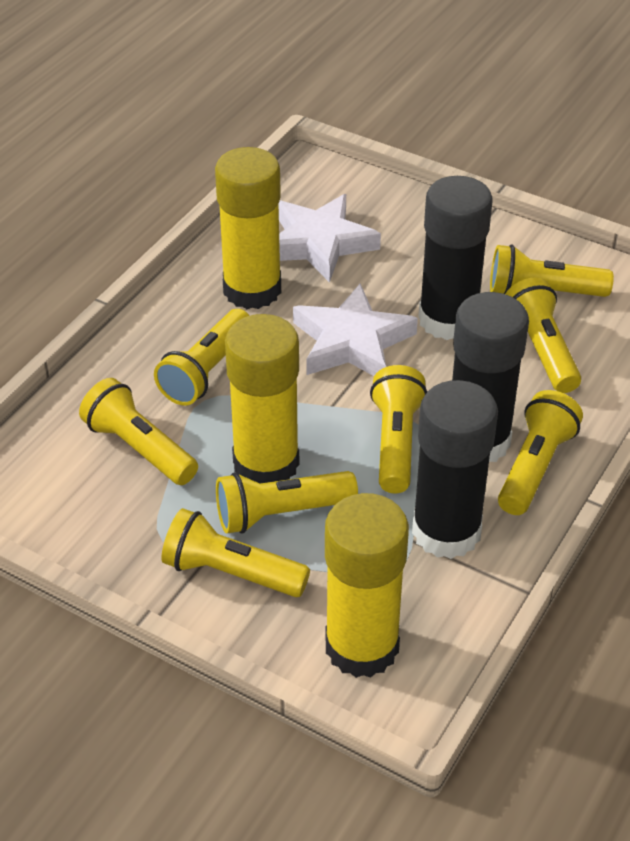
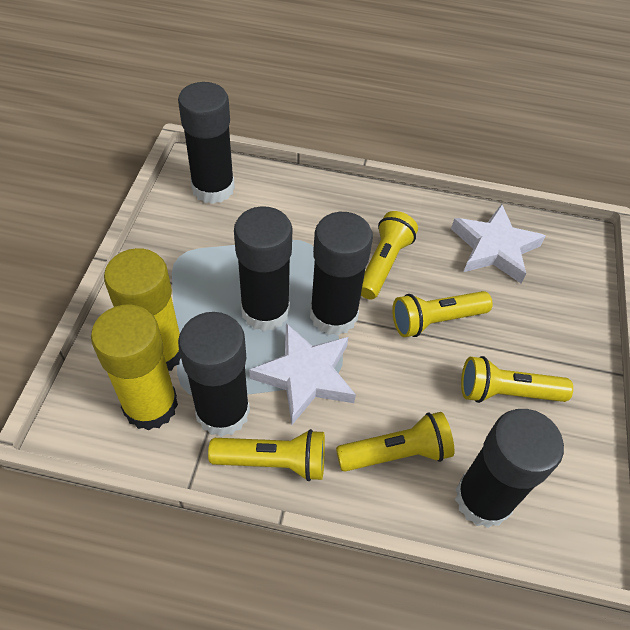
black glue stick: 3 -> 5
yellow flashlight: 8 -> 5
yellow glue stick: 3 -> 2

